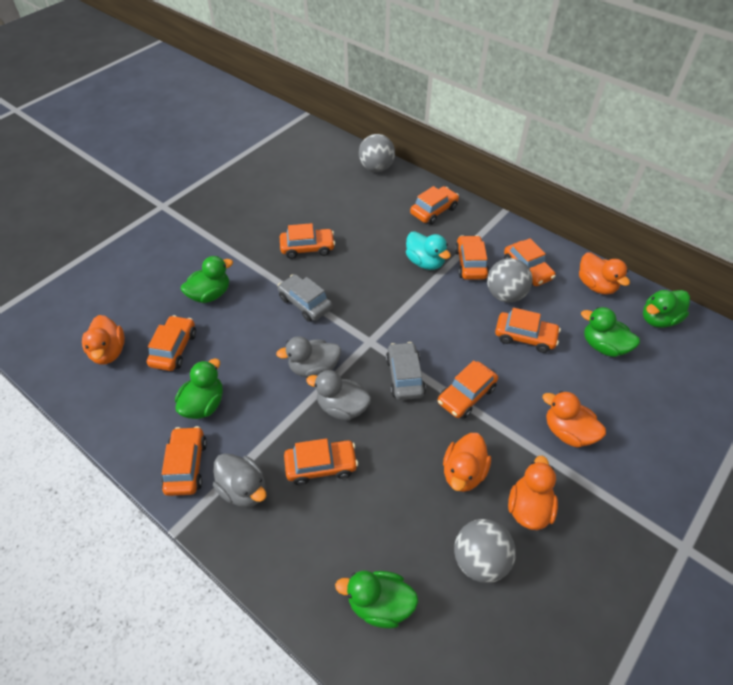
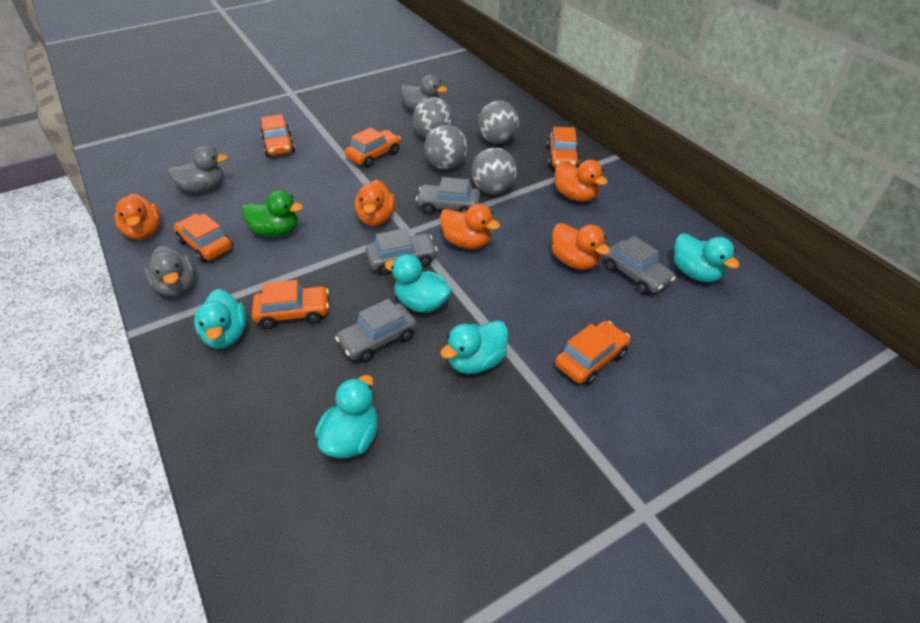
green duck: 5 -> 1
grey ball: 3 -> 4
grey car: 2 -> 4
orange car: 9 -> 6
turquoise duck: 1 -> 5

